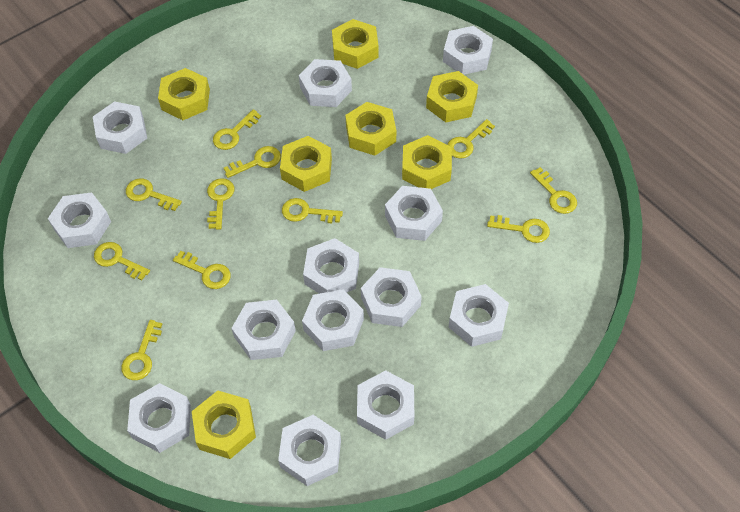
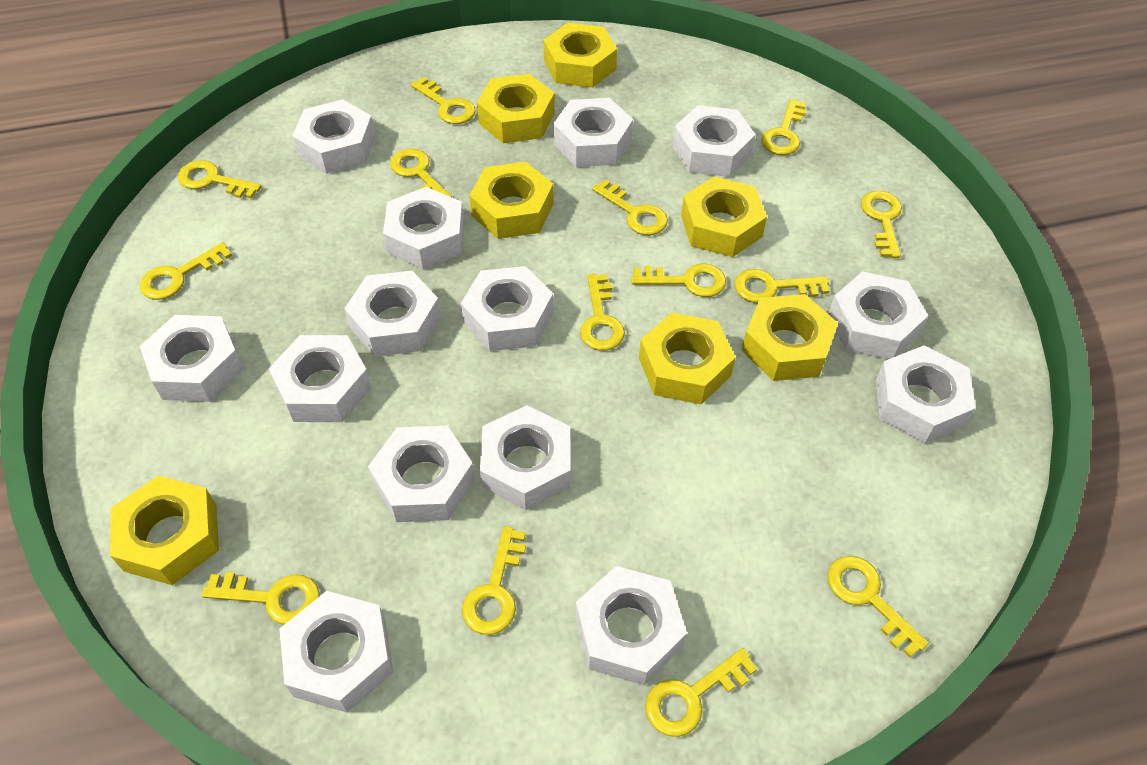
white nut: 13 -> 14
yellow key: 11 -> 14

